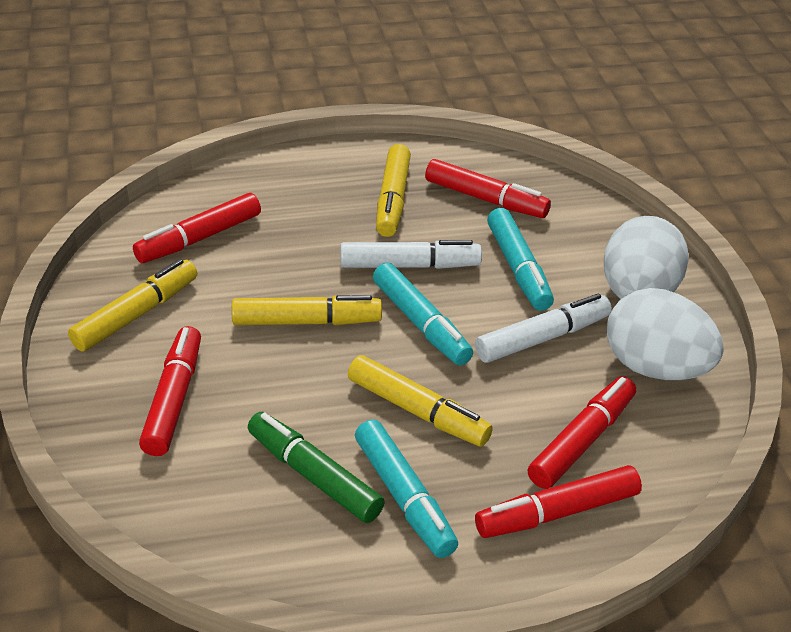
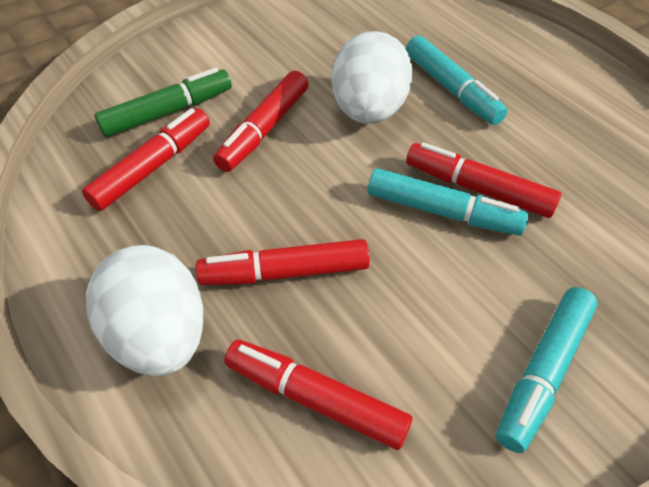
white marker: 2 -> 0
yellow marker: 4 -> 0

